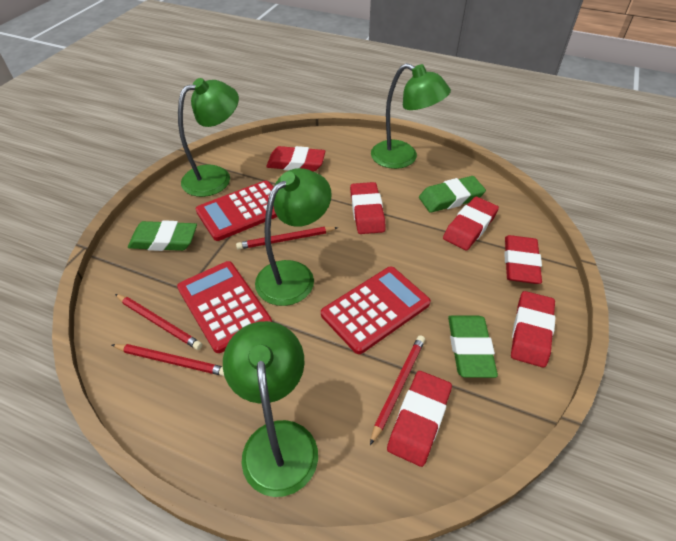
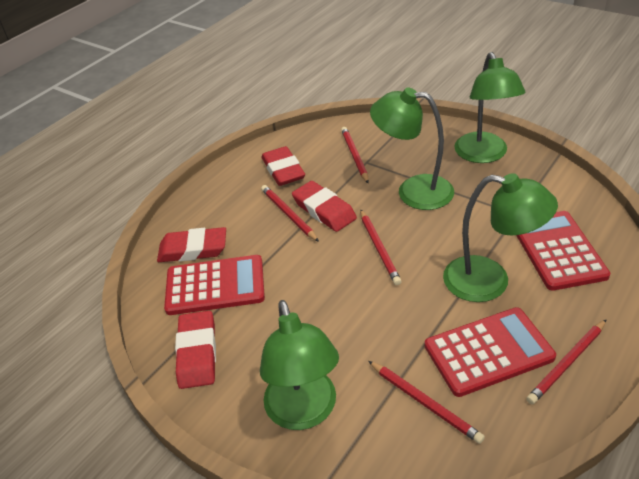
green eraser: 3 -> 0
red eraser: 6 -> 4
red pencil: 4 -> 5

